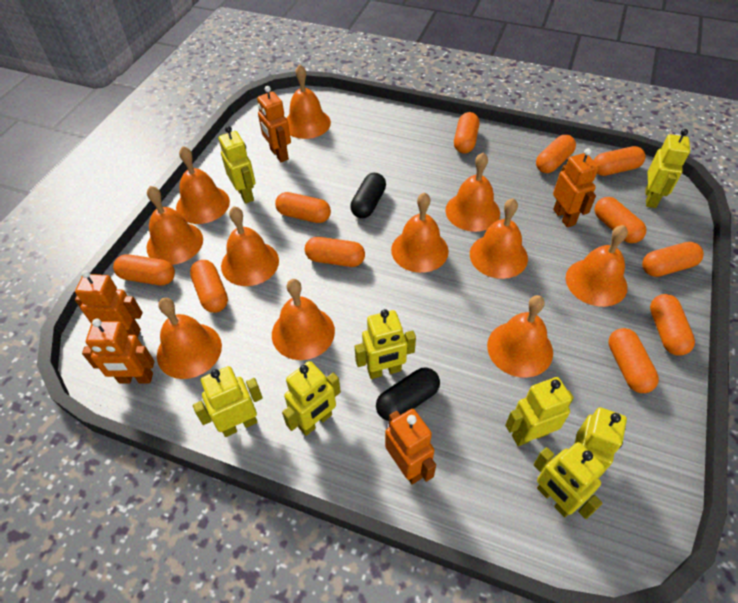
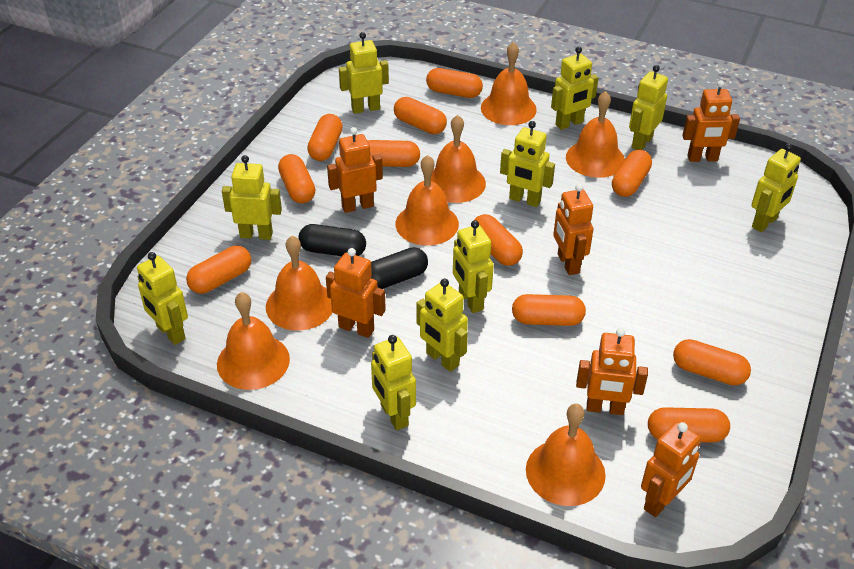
orange bell: 11 -> 7
orange robot: 5 -> 6
yellow robot: 8 -> 10

